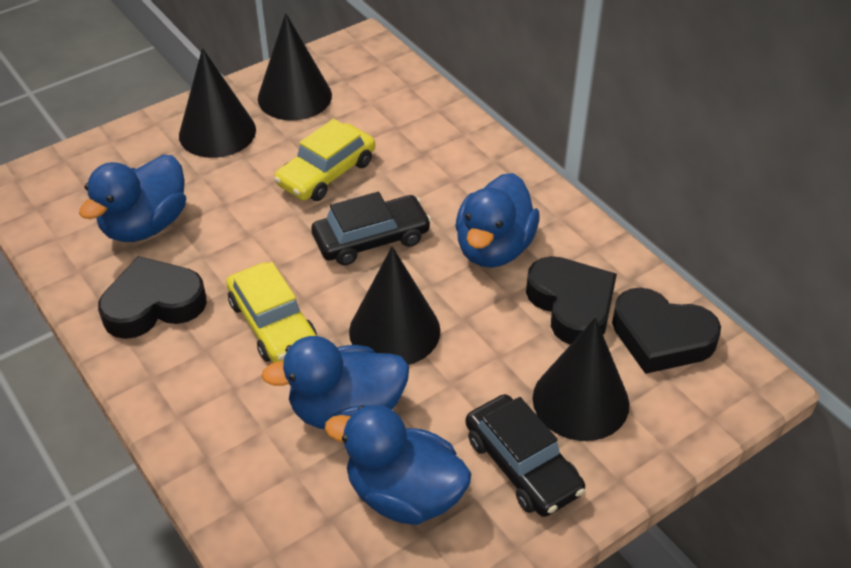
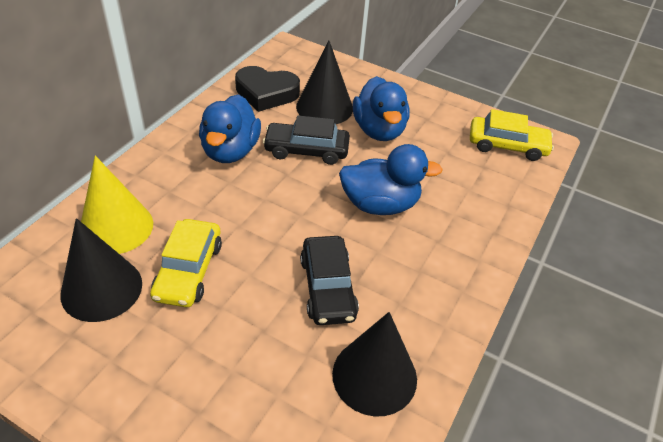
black cone: 4 -> 3
black heart: 3 -> 1
blue duck: 4 -> 3
yellow cone: 0 -> 1

